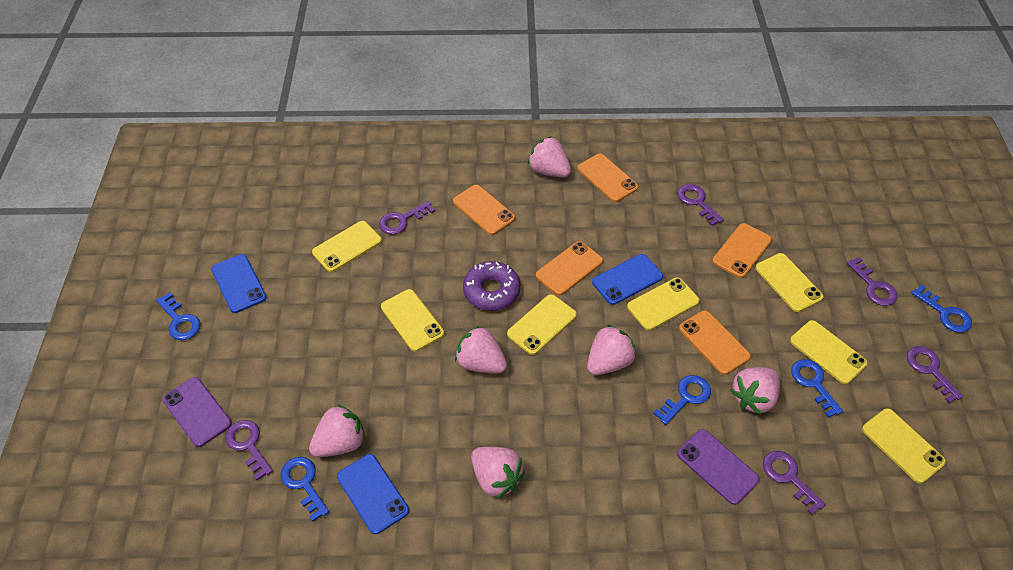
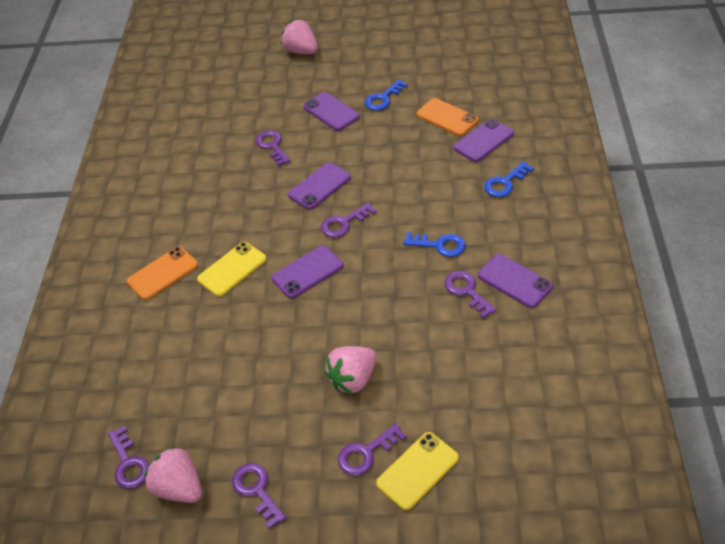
blue key: 5 -> 3
blue phone: 3 -> 0
orange phone: 5 -> 2
pink strawberry: 6 -> 3
purple donut: 1 -> 0
purple phone: 2 -> 5
yellow phone: 7 -> 2

